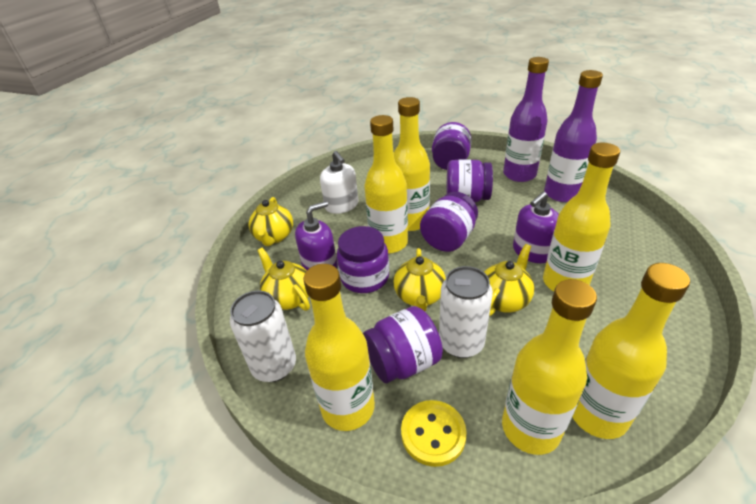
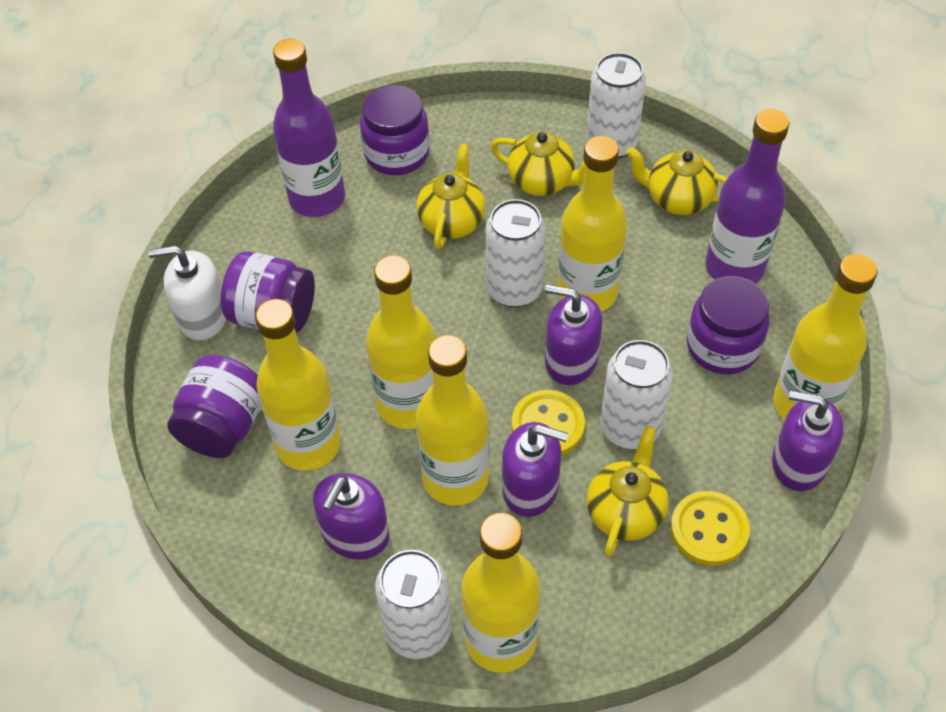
purple jar: 5 -> 4
purple soap dispenser: 2 -> 4
white can: 2 -> 4
yellow button: 1 -> 2

